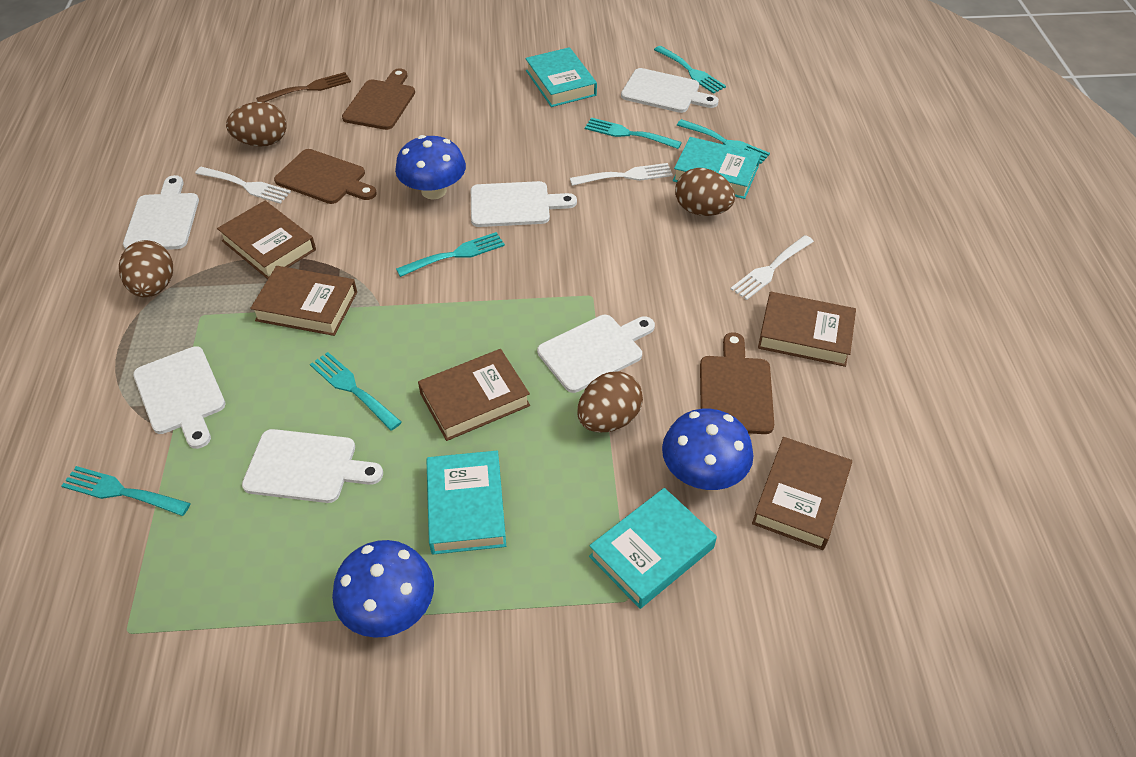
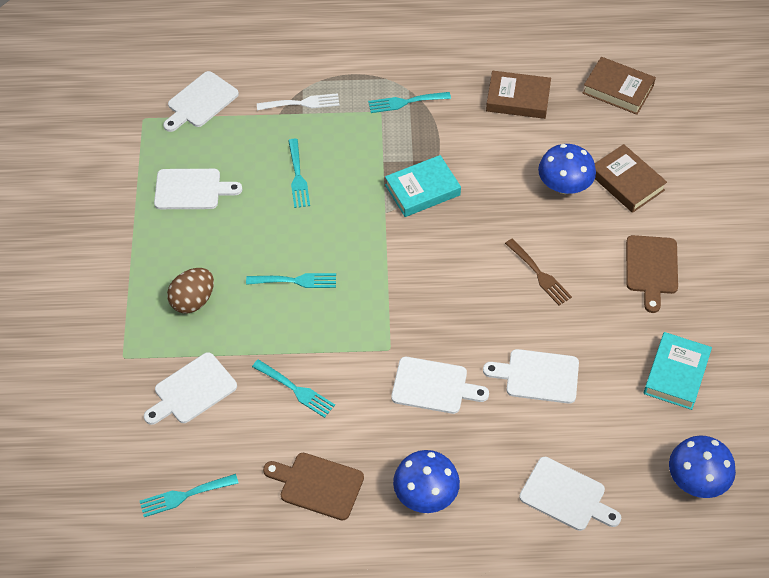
brown book: 5 -> 3
brown cutting board: 3 -> 2
brown egg: 4 -> 1
turquoise book: 4 -> 2
turquoise fork: 6 -> 5
white fork: 3 -> 1

